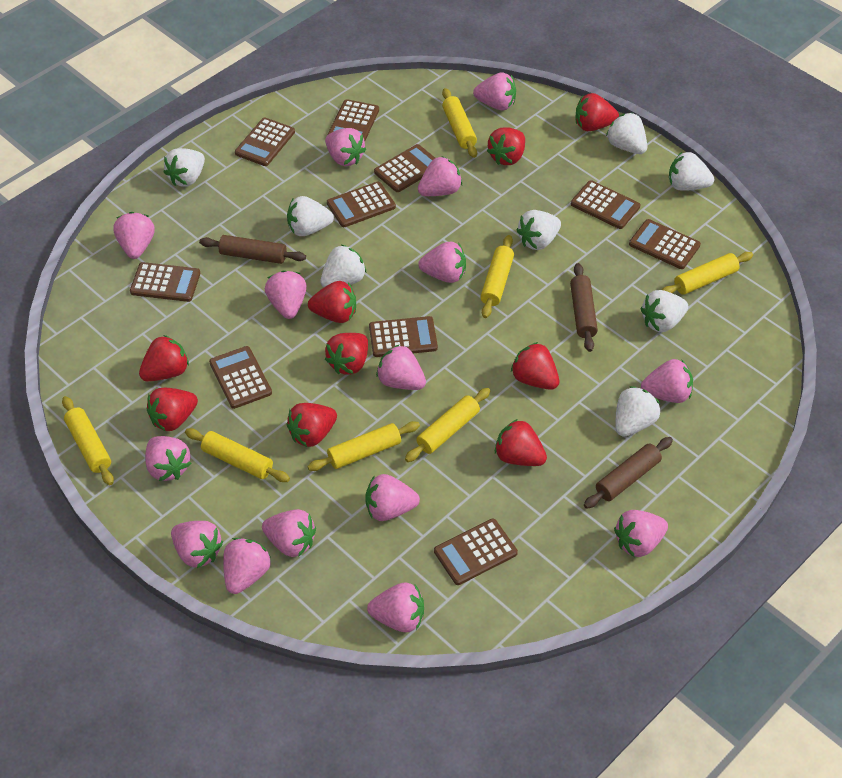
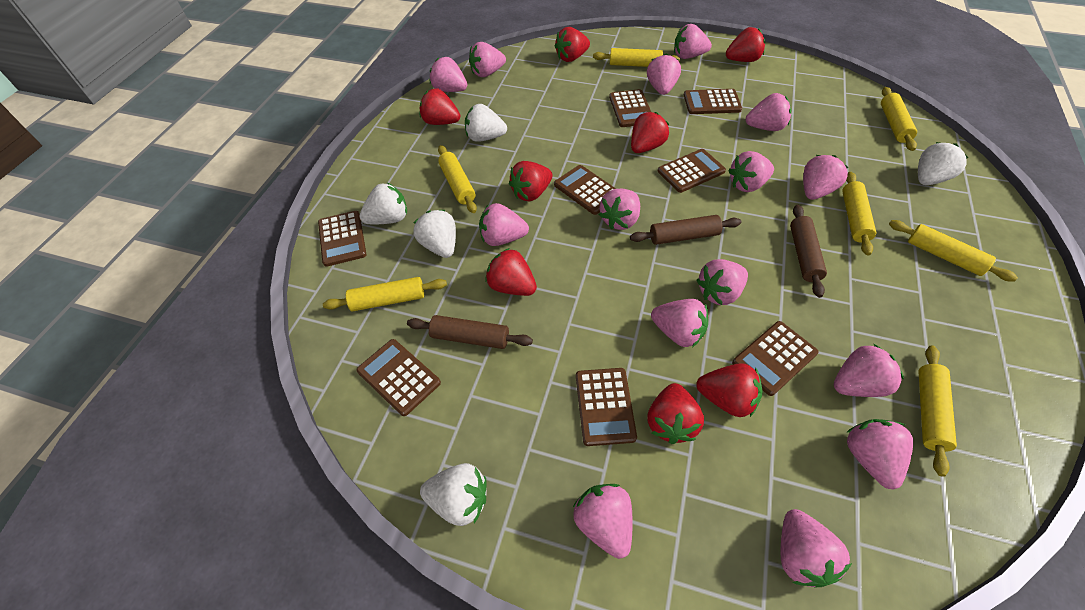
brown calculator: 10 -> 8
red strawberry: 9 -> 8
white strawberry: 8 -> 5

